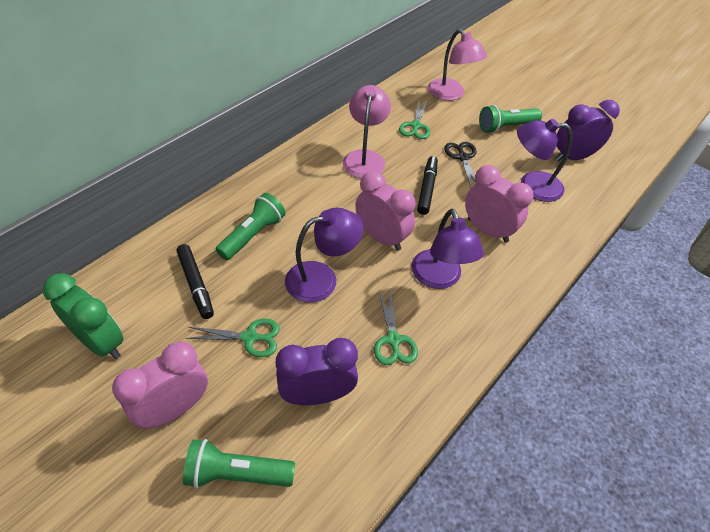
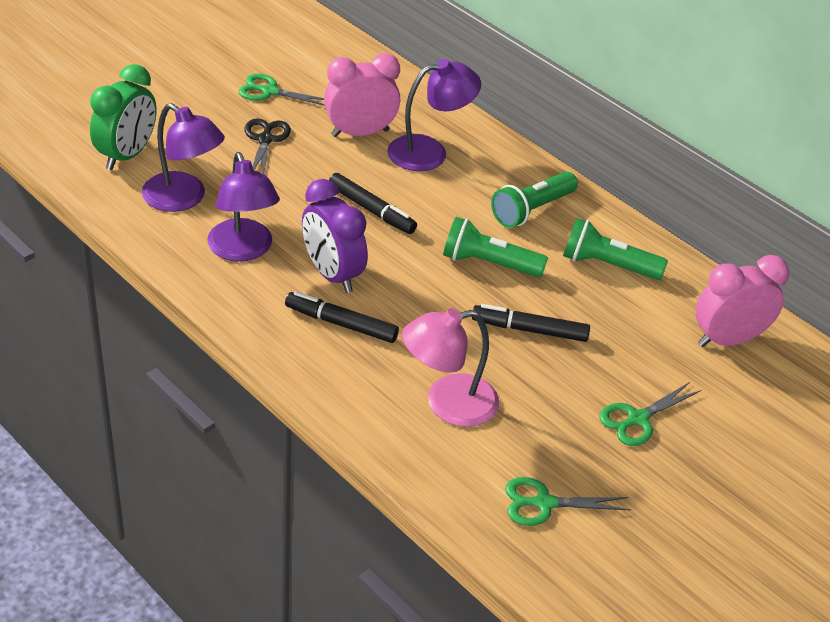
black marker: 2 -> 3
pink clock: 3 -> 2
pink lamp: 2 -> 1
purple clock: 2 -> 1

